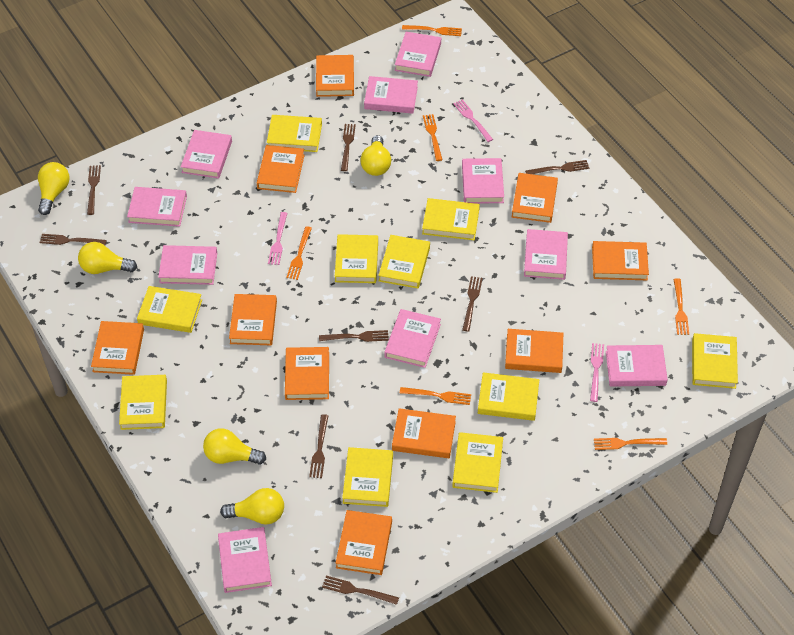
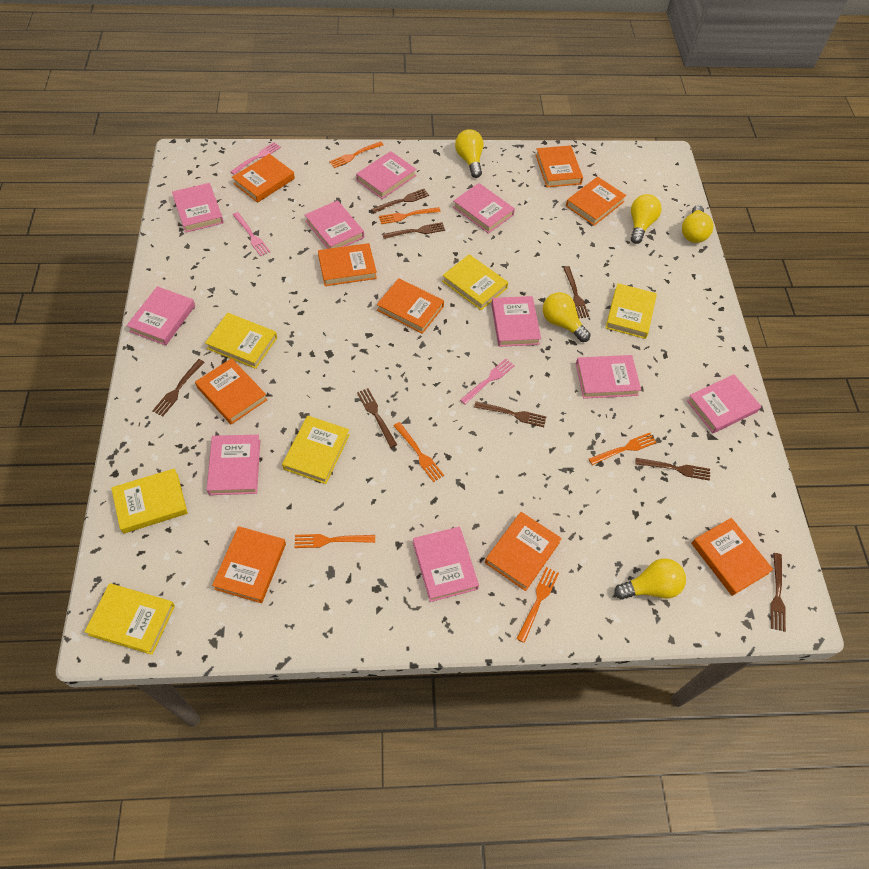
orange book: 10 -> 9
yellow book: 10 -> 6

